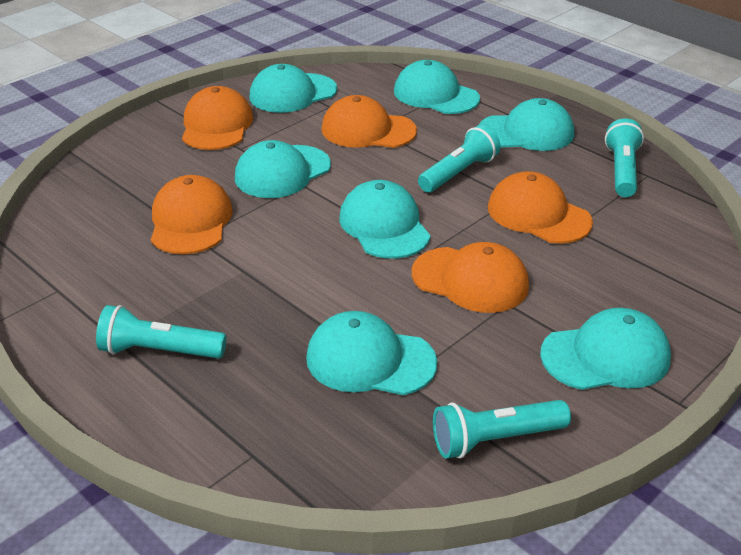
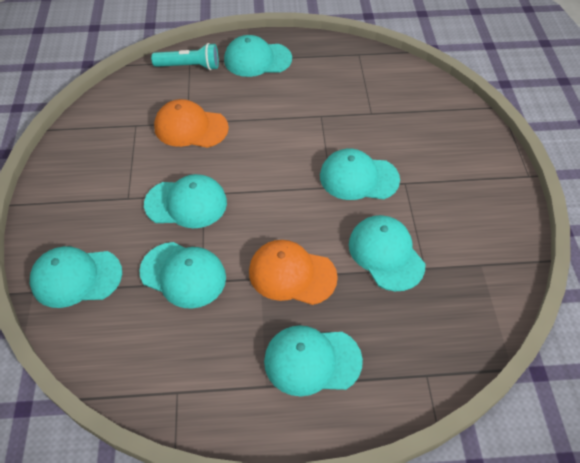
orange cap: 5 -> 2
turquoise flashlight: 4 -> 1

